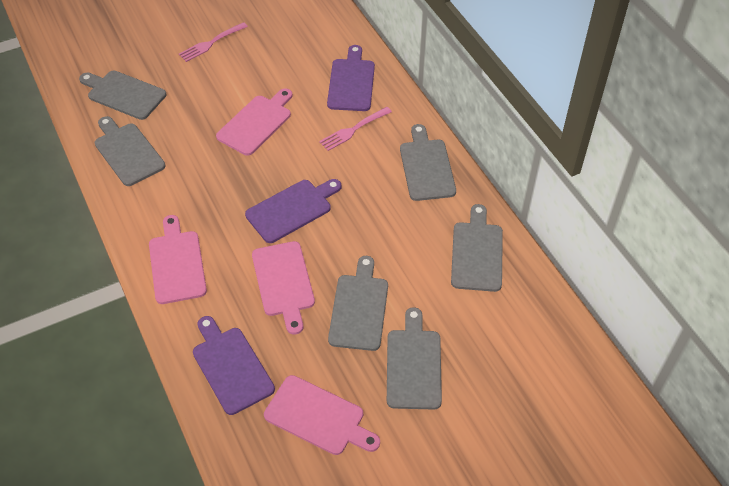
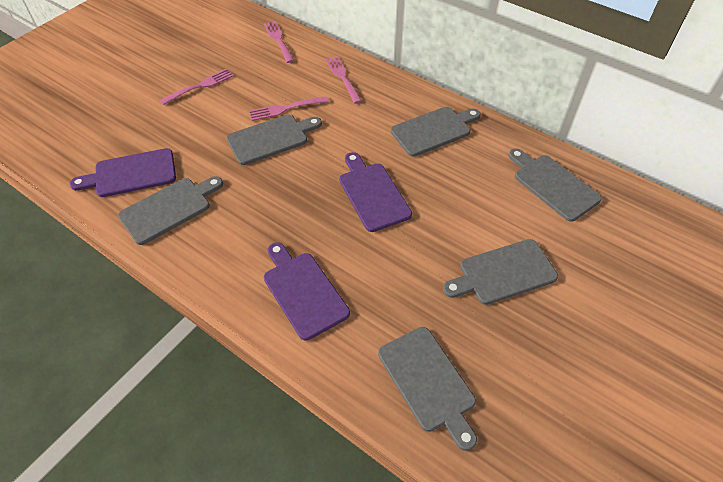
pink cutting board: 4 -> 0
pink fork: 2 -> 4

